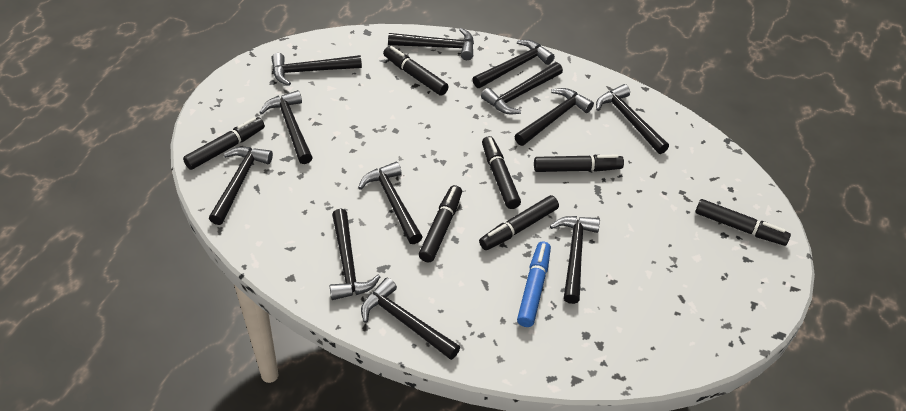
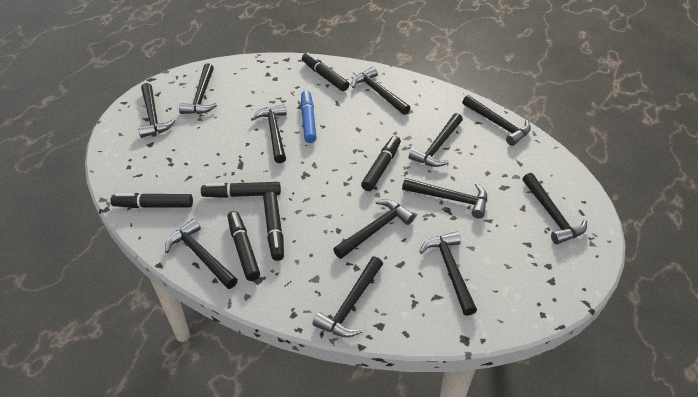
black marker: 7 -> 6

